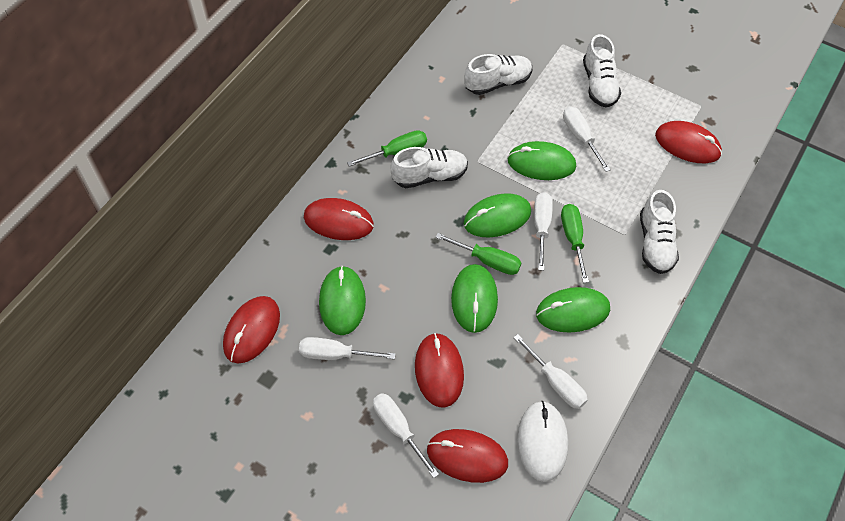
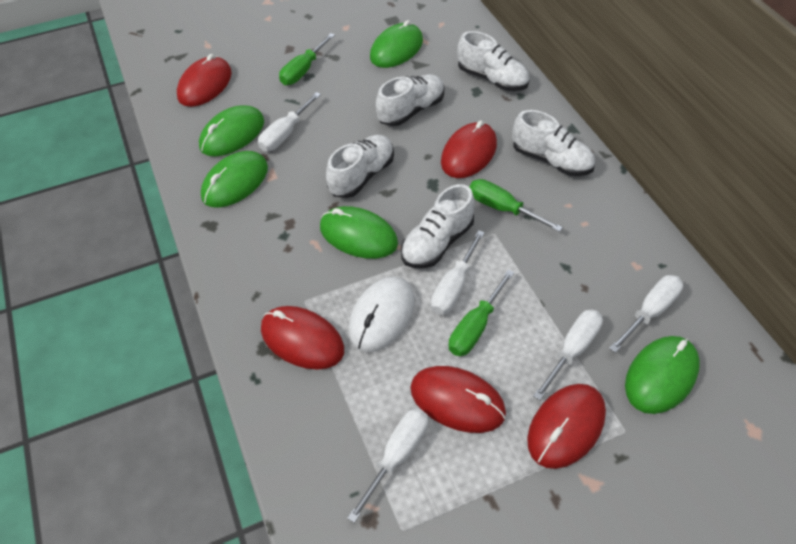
white shoe: 4 -> 5

